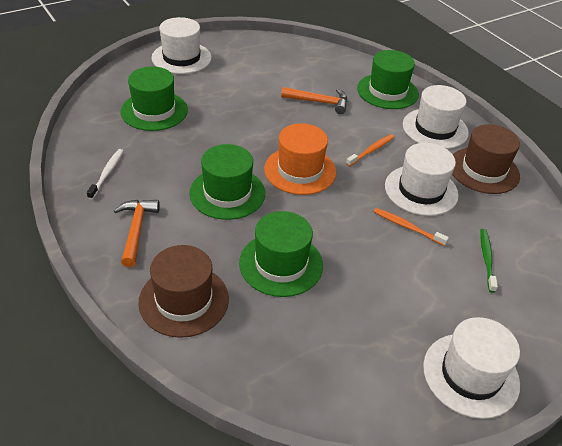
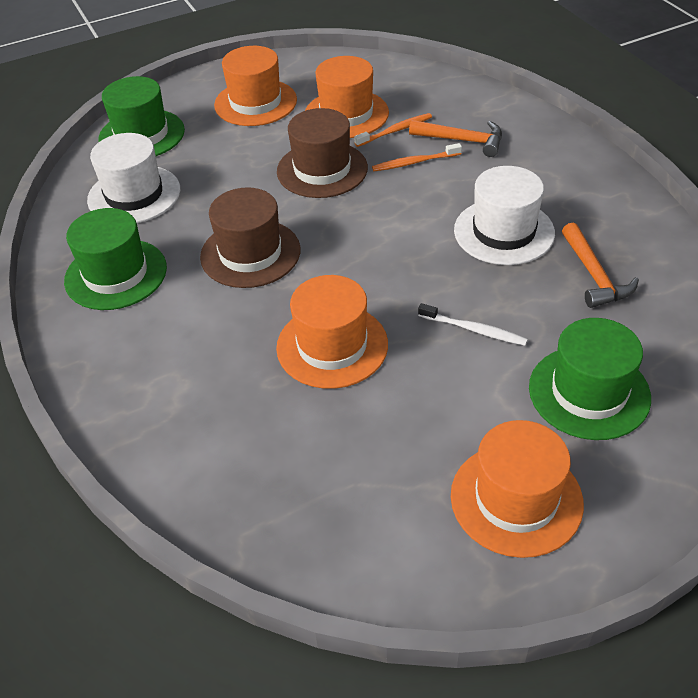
green hat: 4 -> 3
green toothbrush: 1 -> 0
orange hat: 1 -> 4
white hat: 4 -> 2

